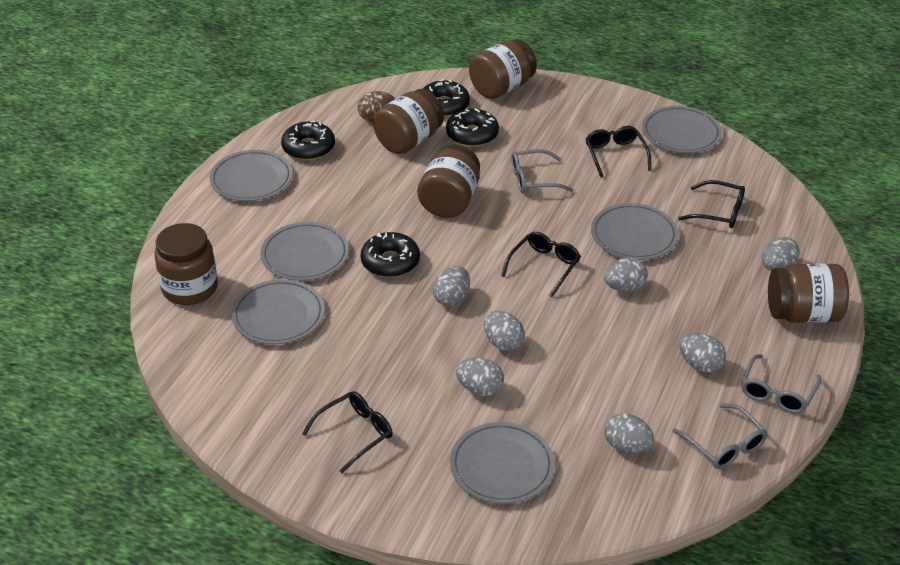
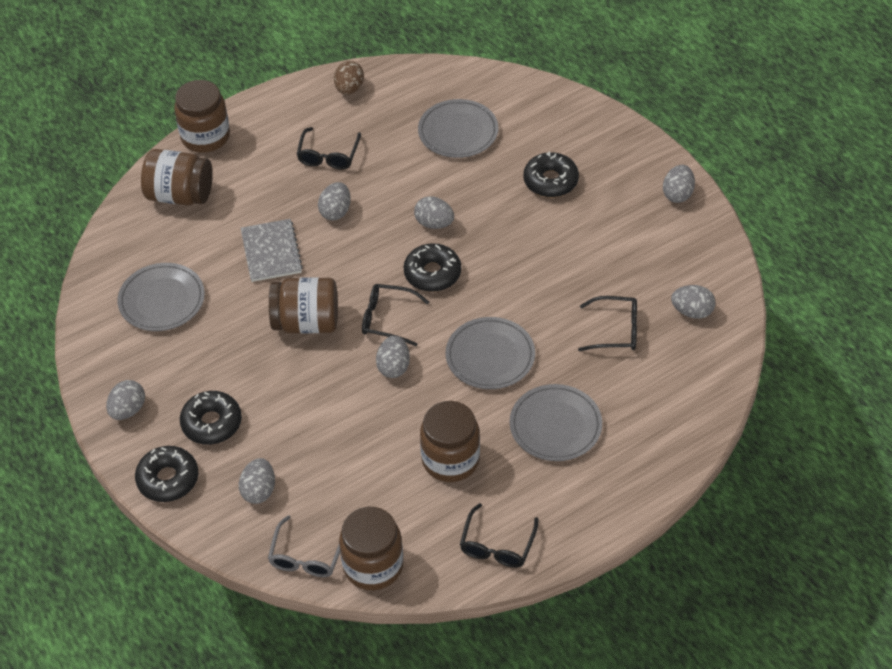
grey glasses: 3 -> 1
grey notebook: 0 -> 1
grey plate: 6 -> 4

